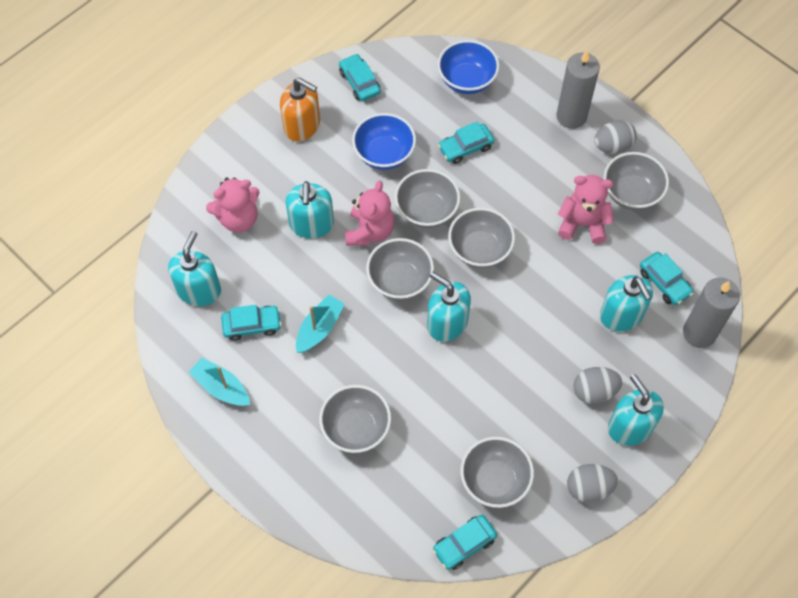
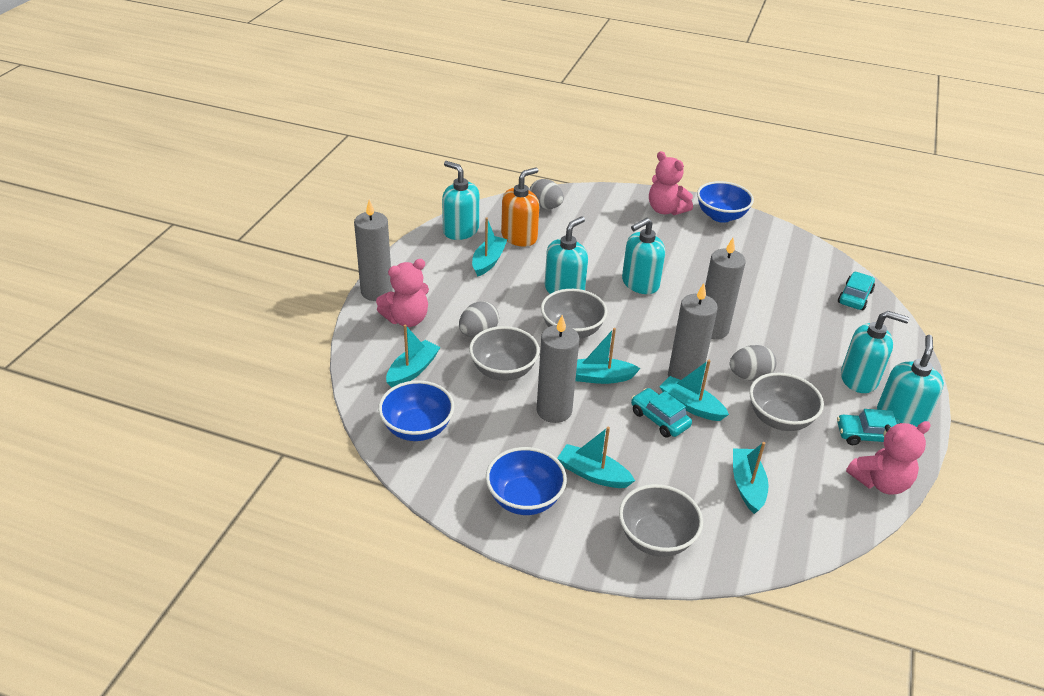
blue bowl: 2 -> 3
grey bowl: 6 -> 4
grey candle: 2 -> 4
turquoise boat: 2 -> 6
turquoise car: 5 -> 3

